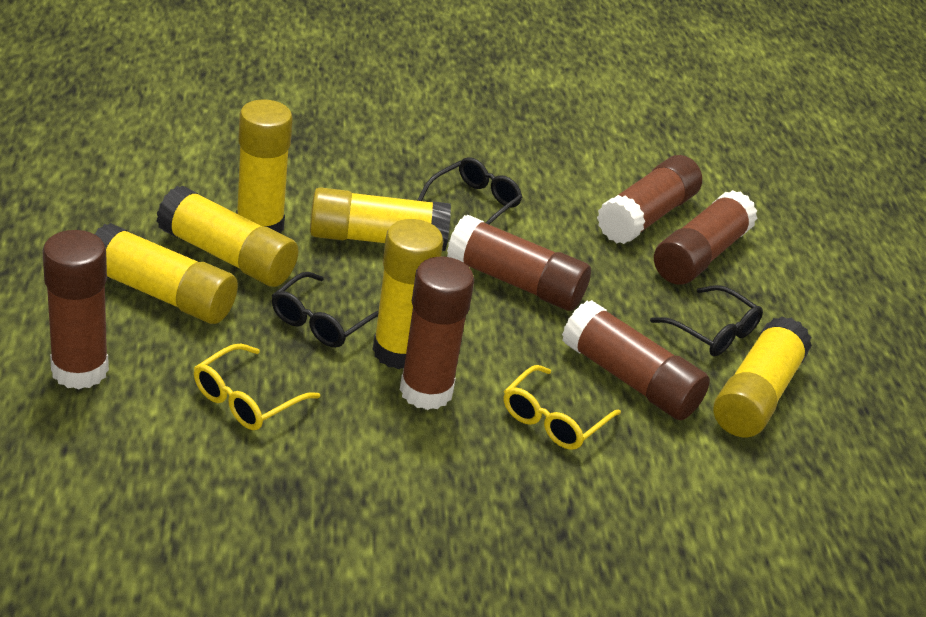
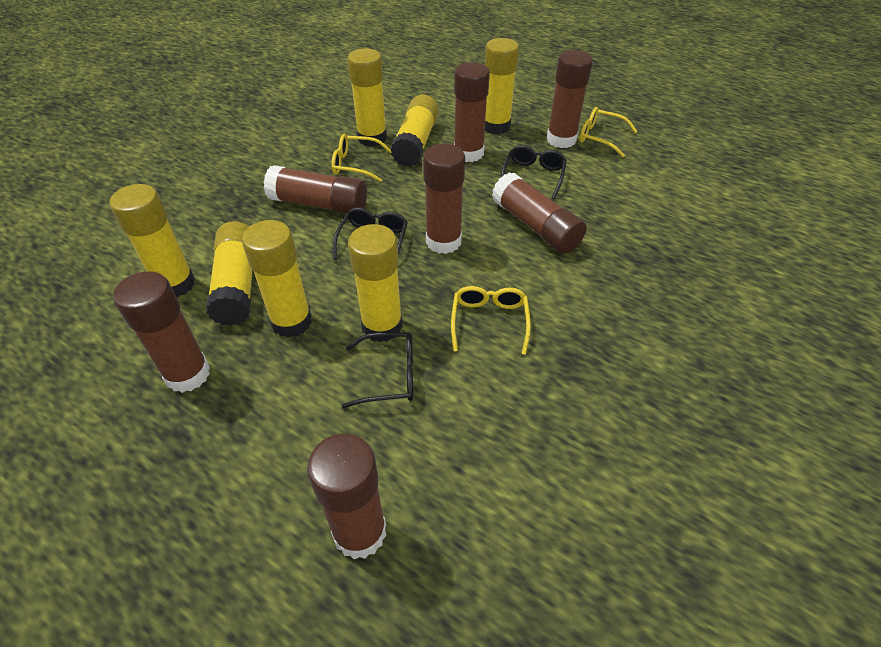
brown glue stick: 6 -> 7
yellow glasses: 2 -> 3
yellow glue stick: 6 -> 7

